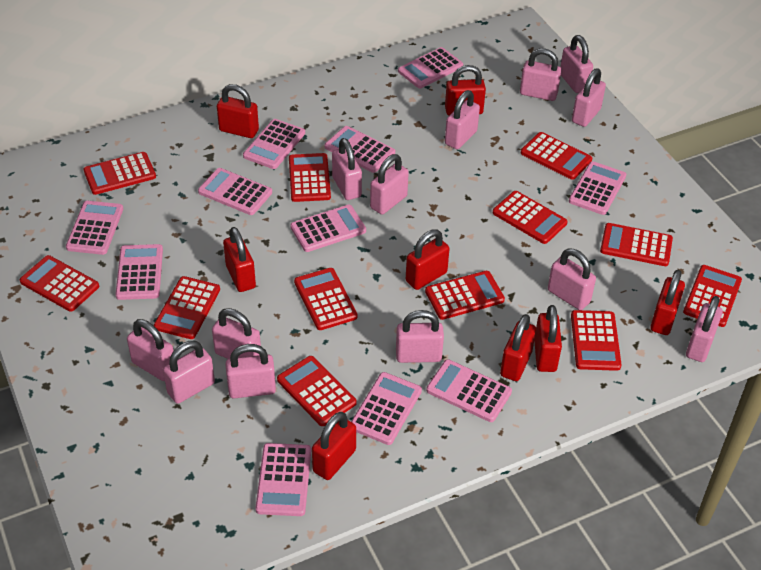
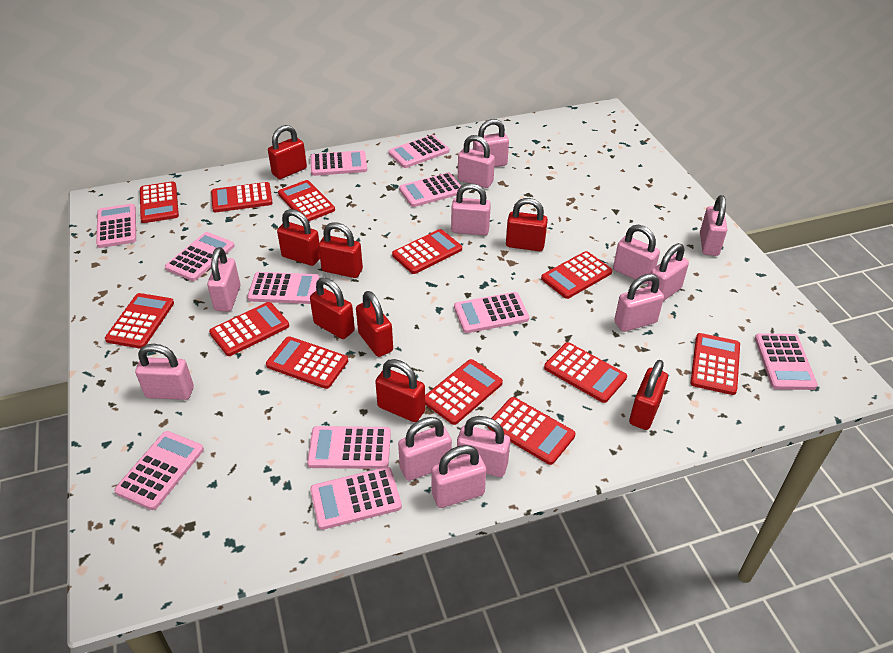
pink padlock: 13 -> 12

